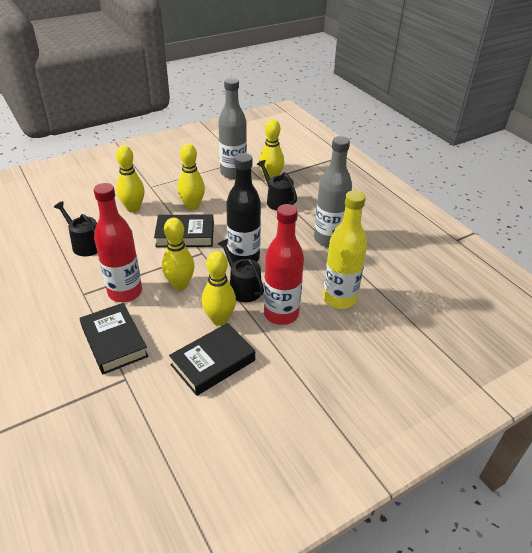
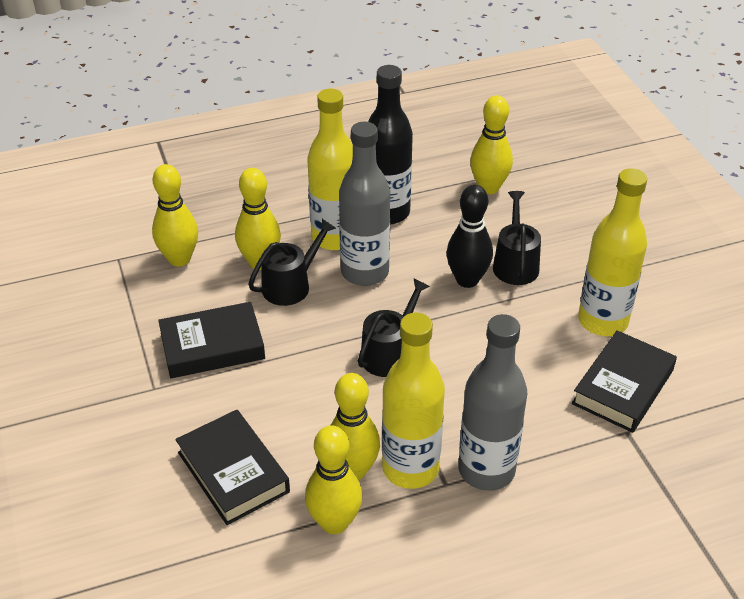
black bowling pin: 0 -> 1
red bottle: 2 -> 0
yellow bottle: 1 -> 3

